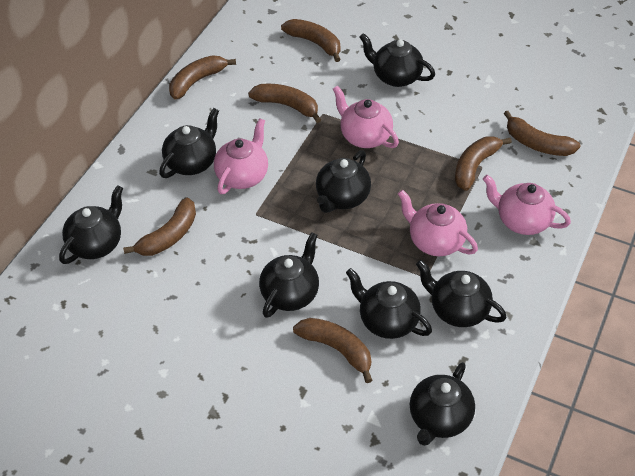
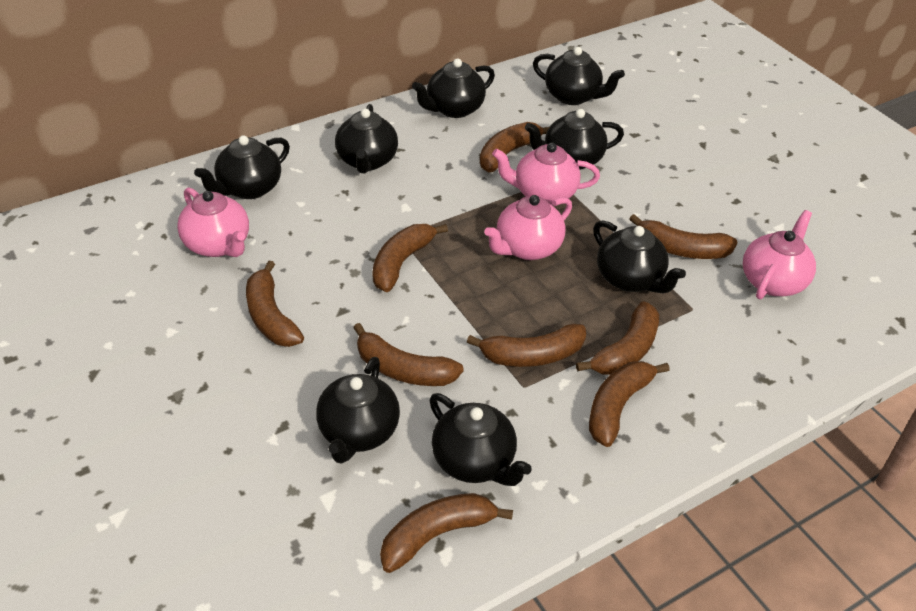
brown banana: 7 -> 9

